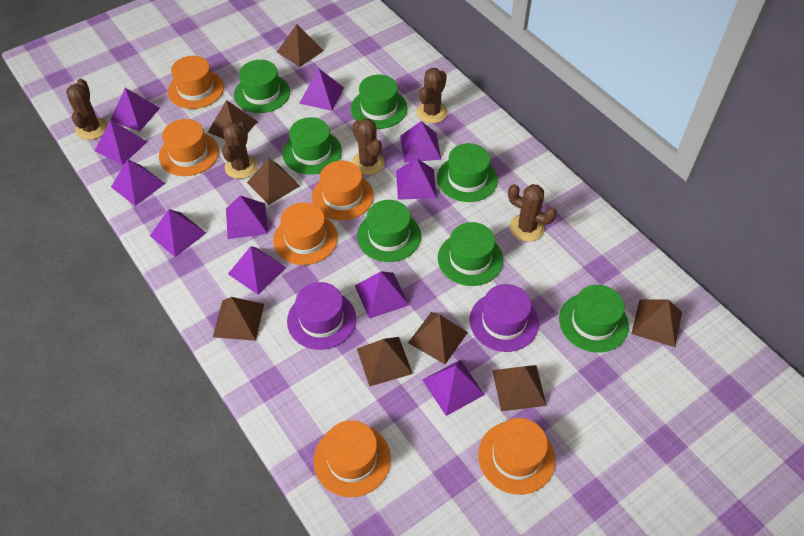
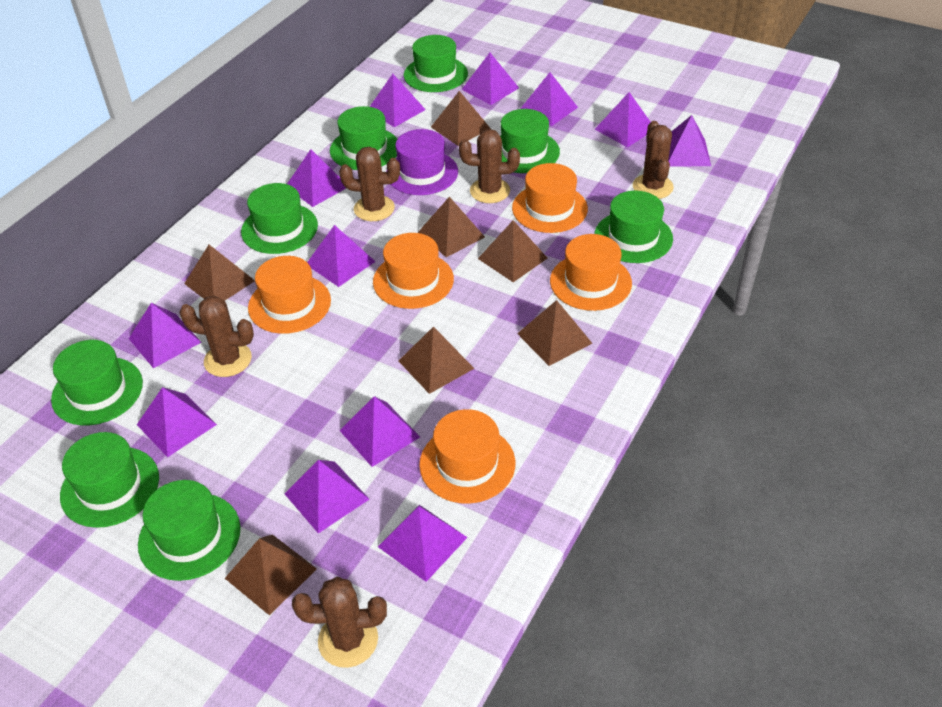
brown pyramid: 8 -> 7
green hat: 7 -> 8
orange hat: 6 -> 5
purple hat: 2 -> 1
purple pyramid: 11 -> 12

